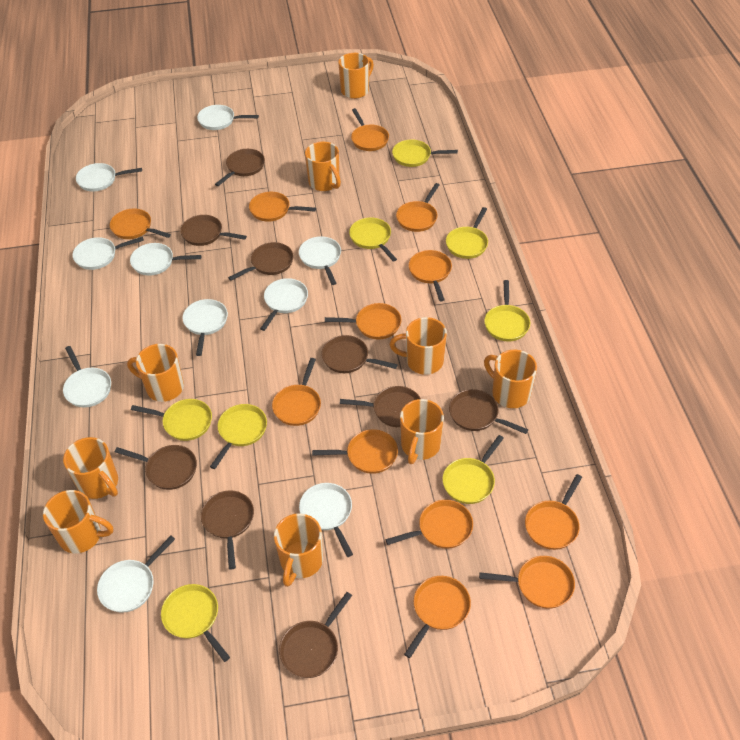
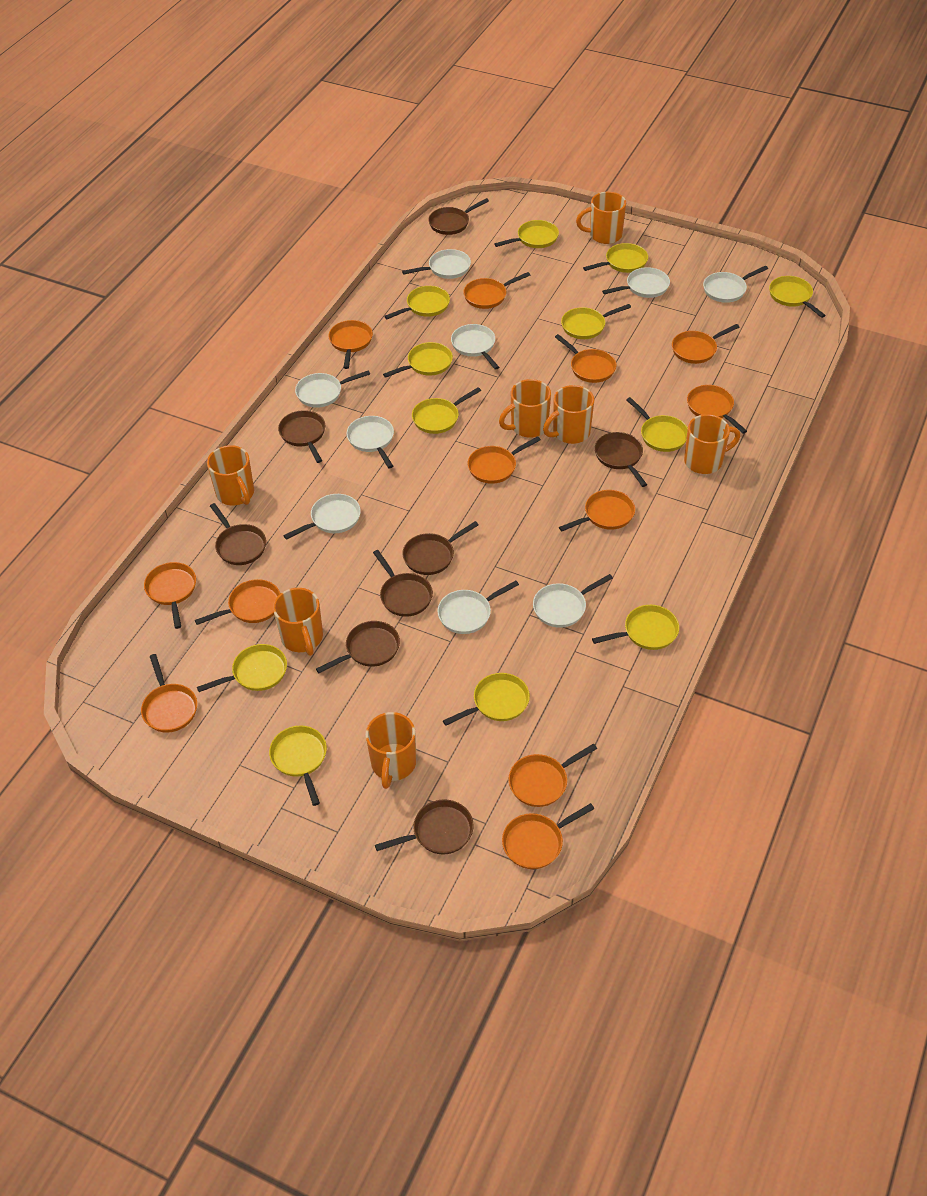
brown pan: 9 -> 8
orange mug: 9 -> 7
white pan: 10 -> 9
yellow pan: 8 -> 12

